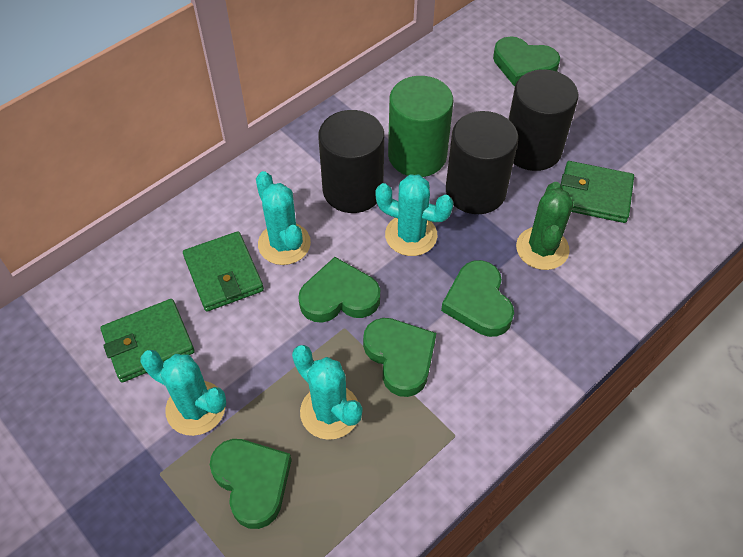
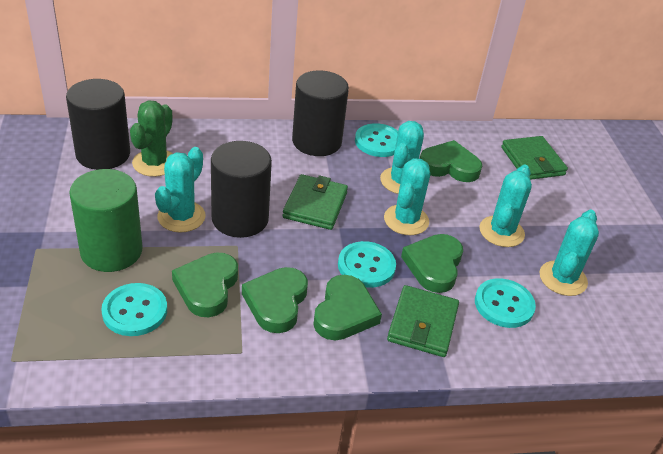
turquoise button: 0 -> 4
turquoise cactus: 4 -> 5

